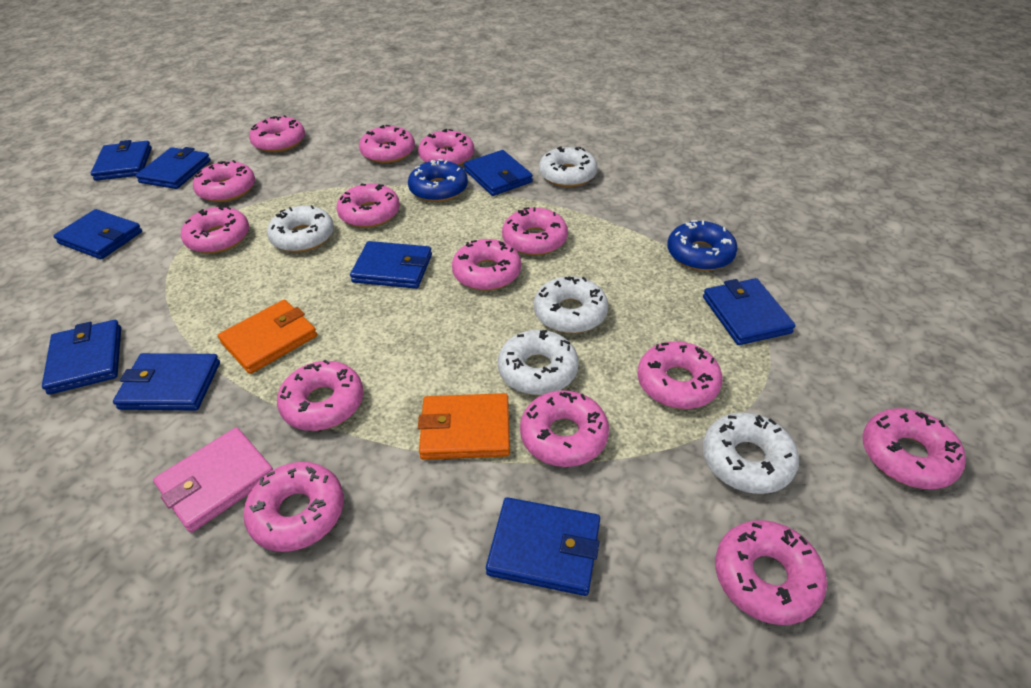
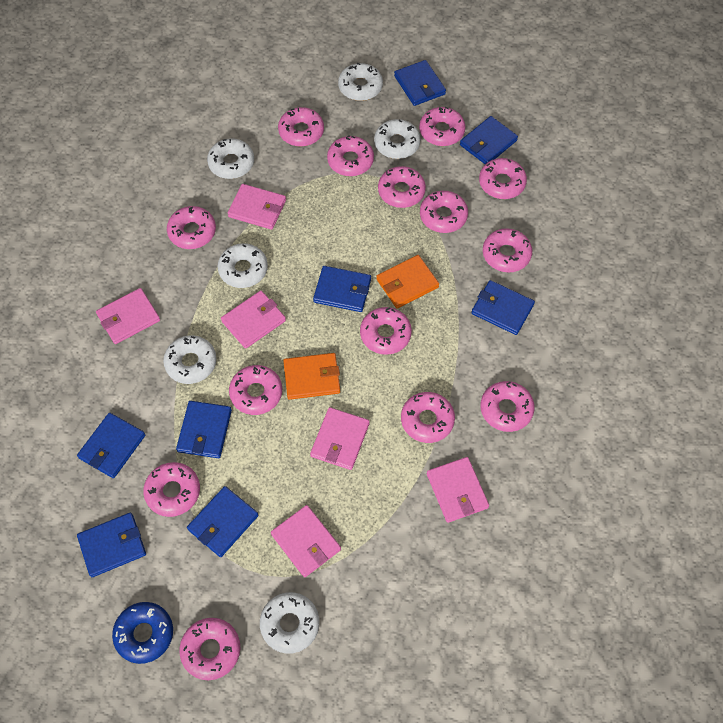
blue donut: 2 -> 1
blue wallet: 9 -> 8
pink wallet: 1 -> 6
white donut: 5 -> 6

